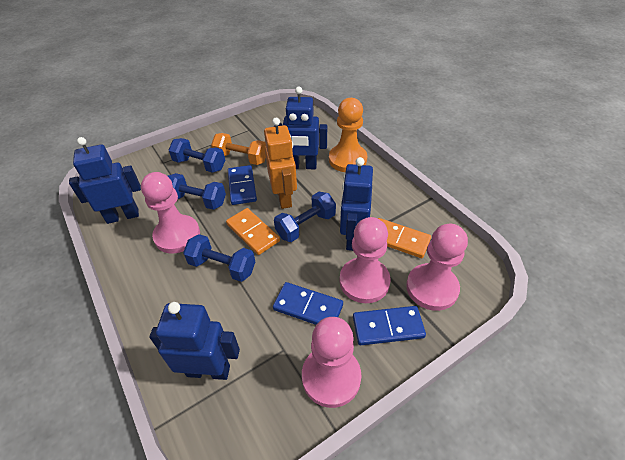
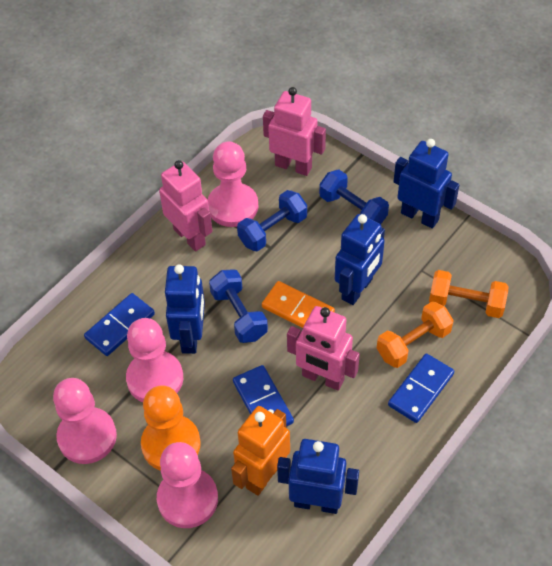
blue dumbbell: 4 -> 3
orange domino: 2 -> 1
orange dumbbell: 1 -> 2
pink robot: 0 -> 3

